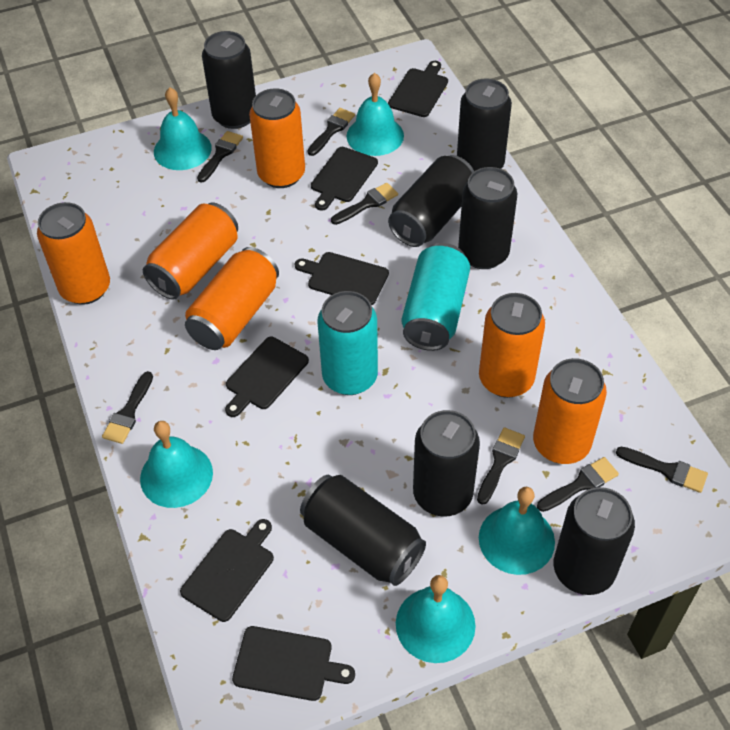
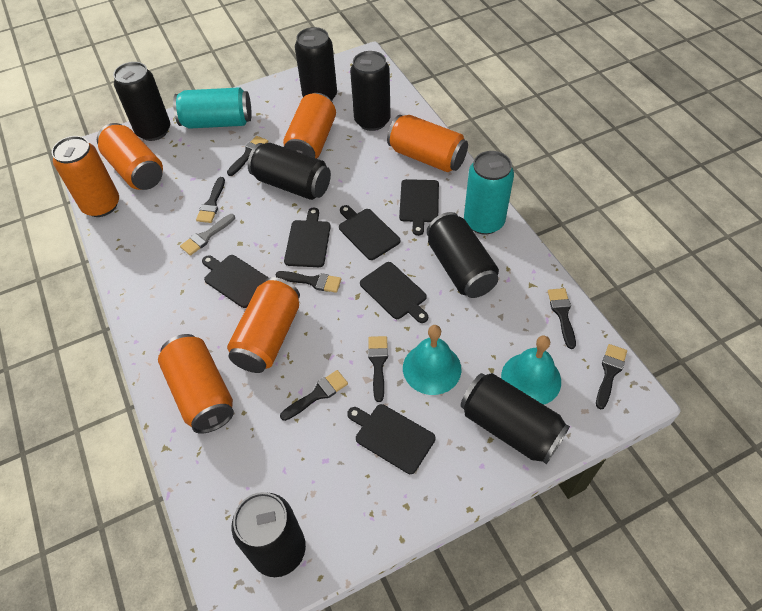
grey brush: 0 -> 1
turquoise bell: 5 -> 2

